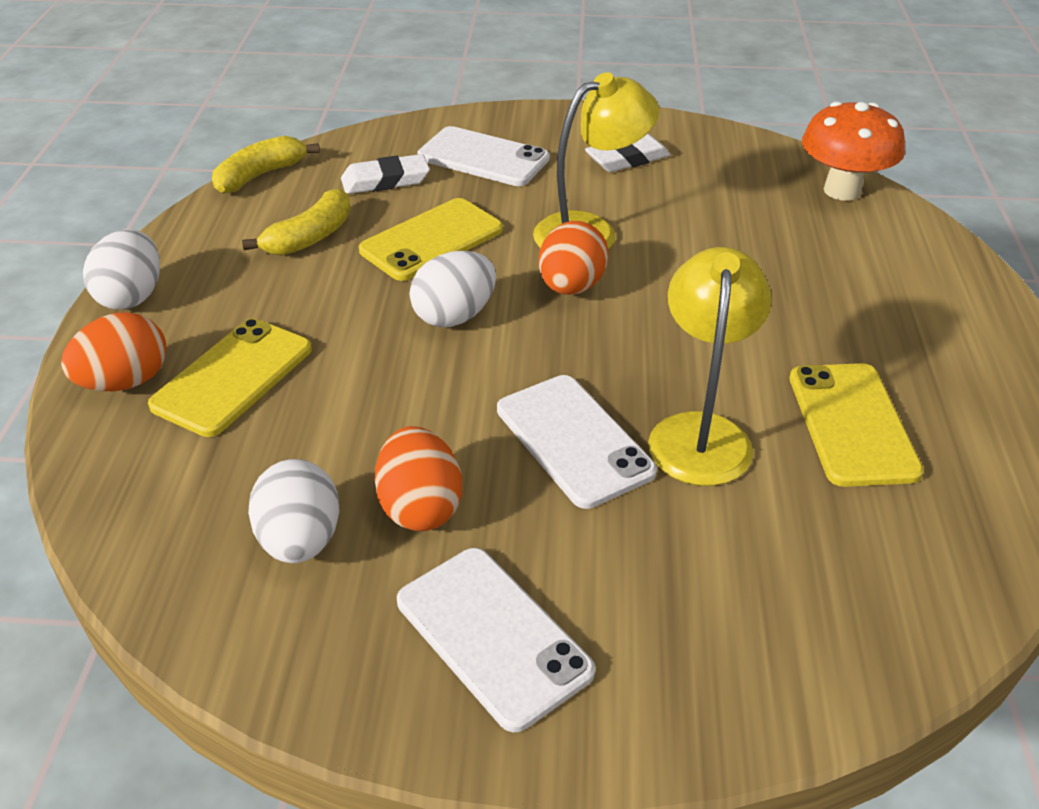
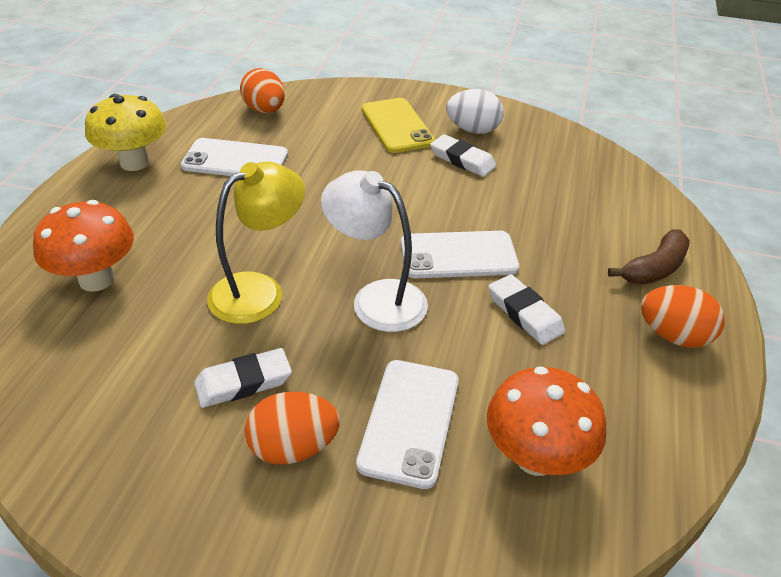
brown banana: 0 -> 1
orange mushroom: 1 -> 2
white egg: 3 -> 1
white eraser: 2 -> 3
white lamp: 0 -> 1
yellow banana: 2 -> 0
yellow lamp: 2 -> 1
yellow mushroom: 0 -> 1
yellow phone: 3 -> 1

